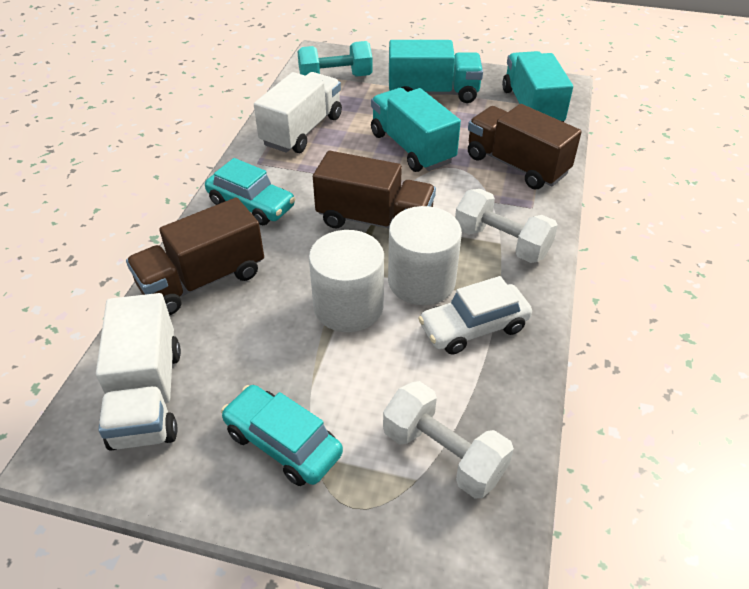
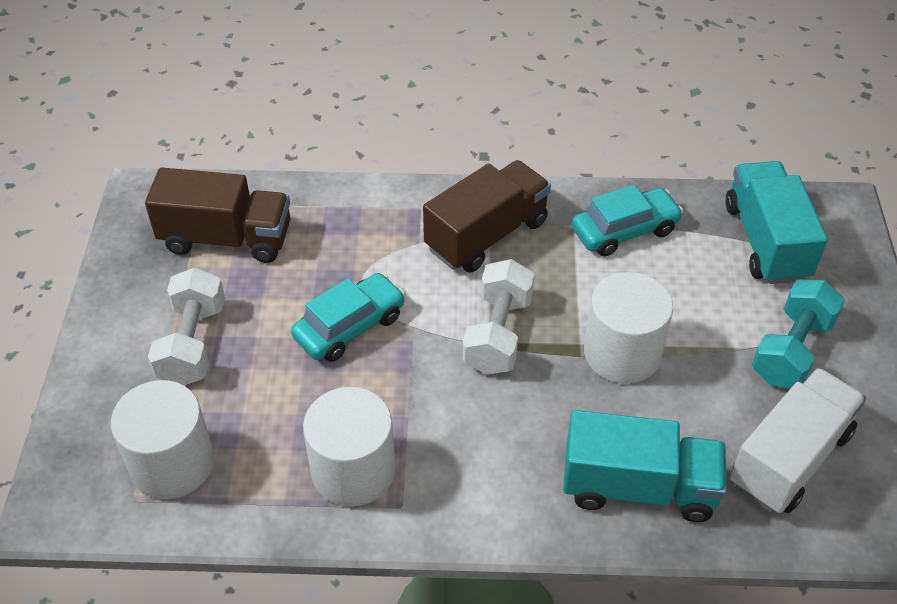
brown truck: 3 -> 2
turquoise truck: 3 -> 2
white car: 1 -> 0
white cylinder: 2 -> 3
white truck: 2 -> 1

